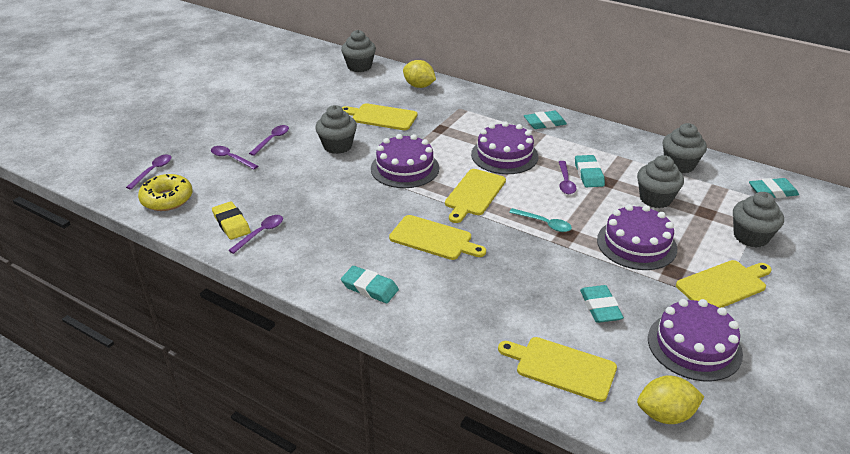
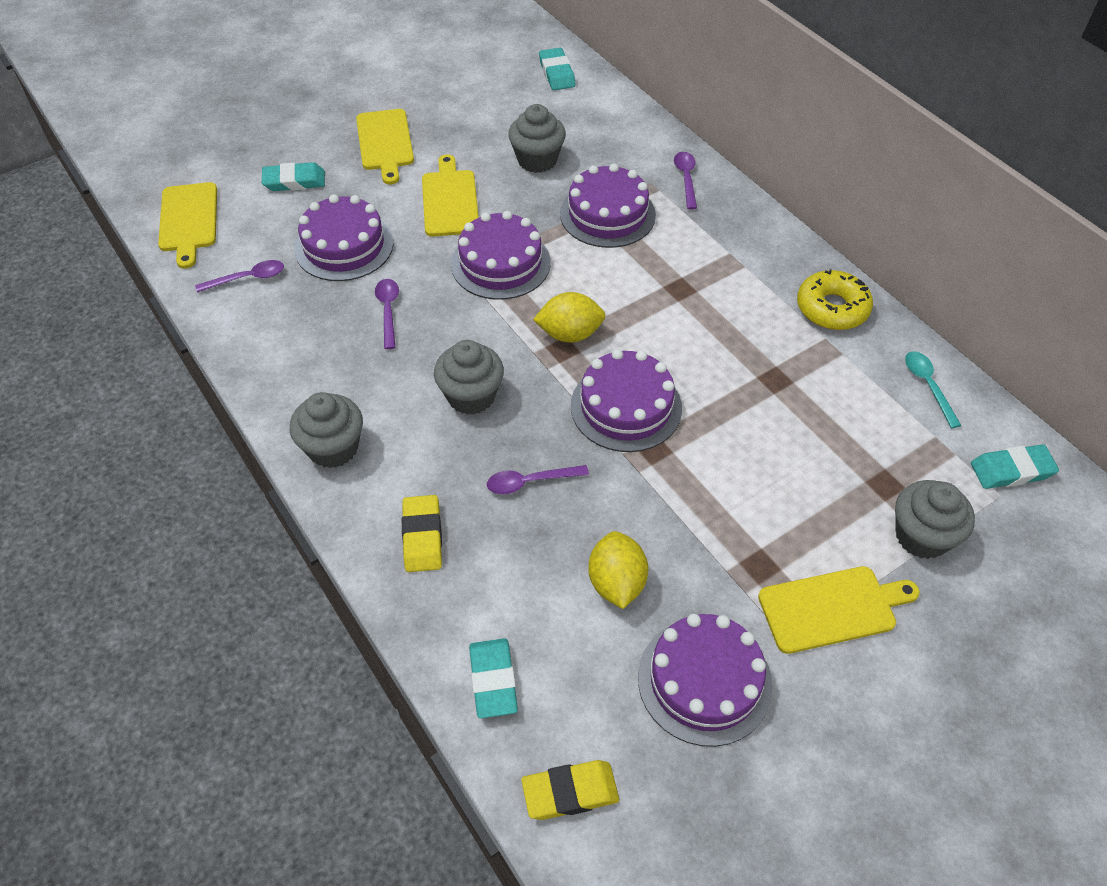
grey cupcake: 5 -> 4
purple cake: 4 -> 5
purple spoon: 5 -> 4
turquoise eraser: 5 -> 4
yellow cutting board: 5 -> 4
yellow eraser: 1 -> 2

